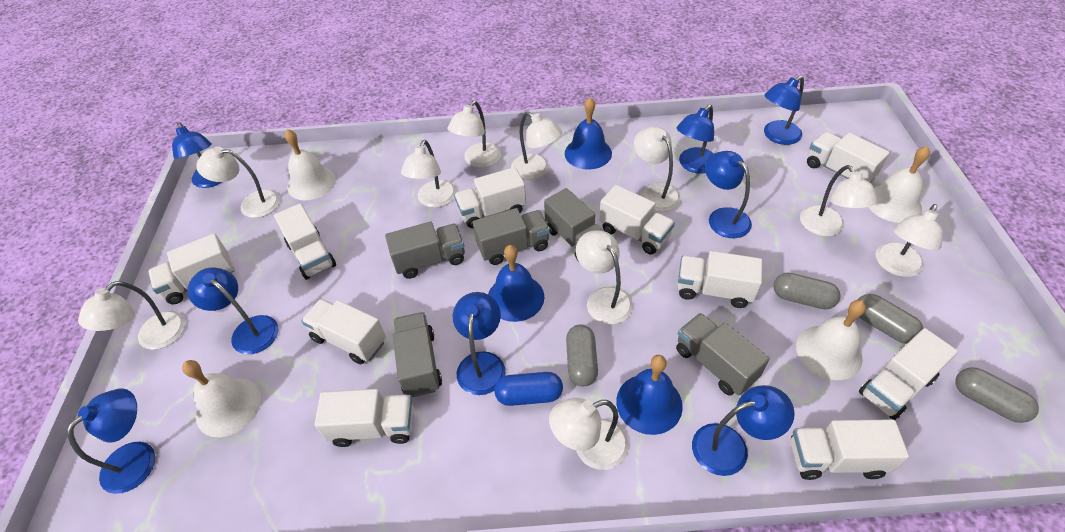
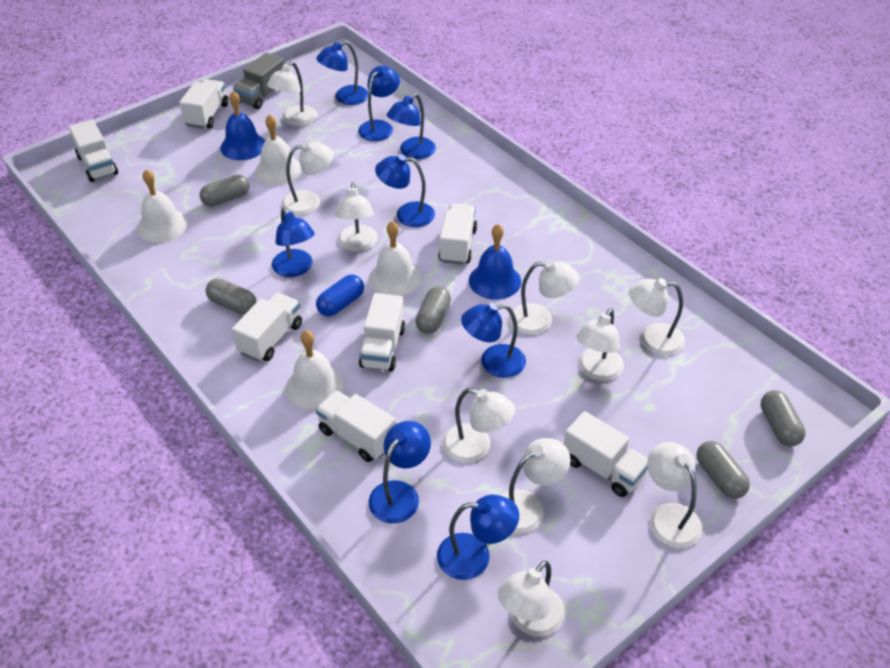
blue bell: 3 -> 2
grey capsule: 4 -> 5
grey truck: 5 -> 1
white truck: 10 -> 7

